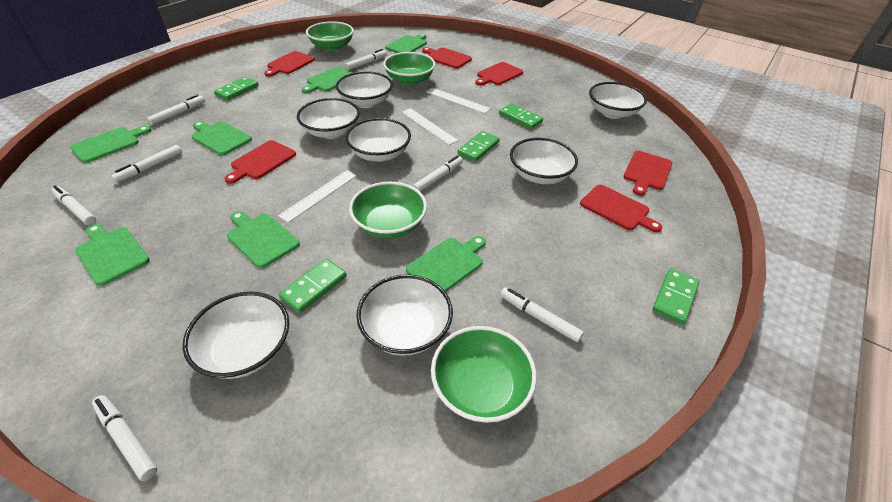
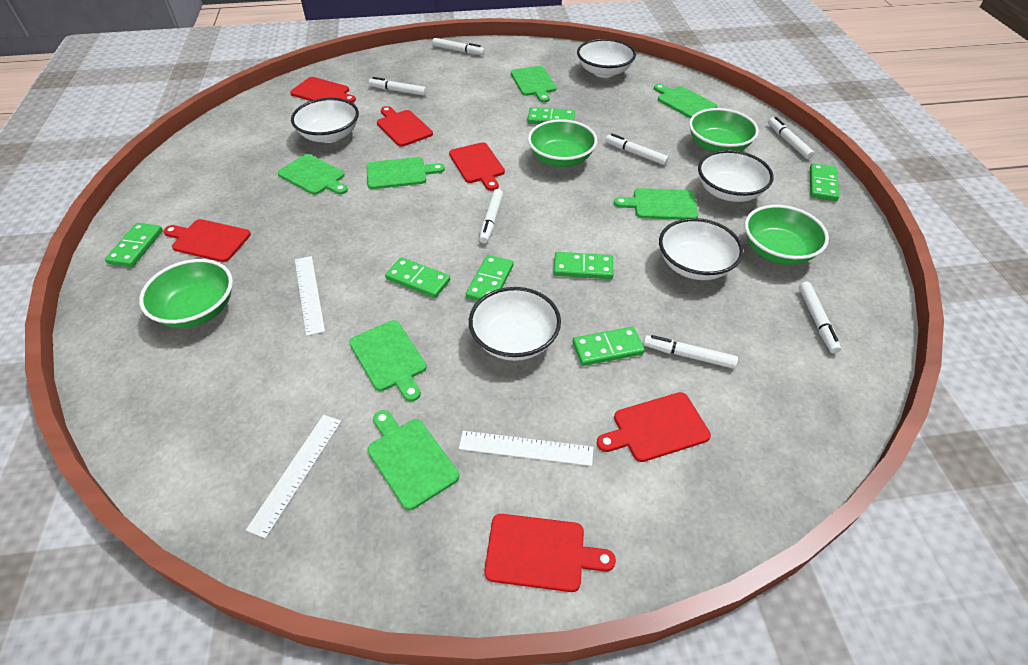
green domino: 5 -> 7
white bowl: 7 -> 5

